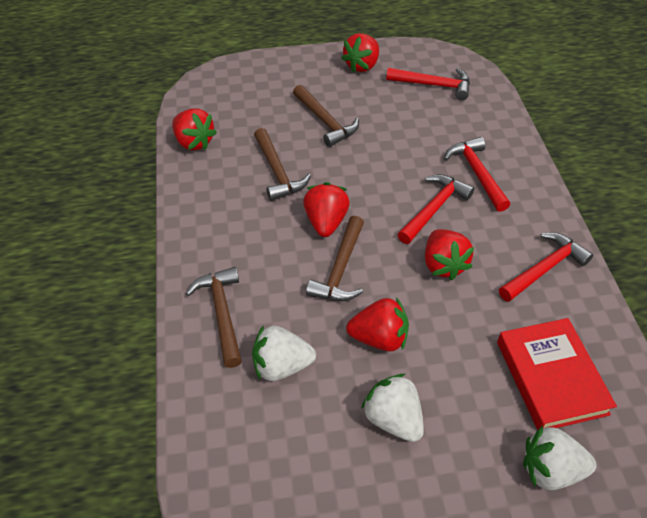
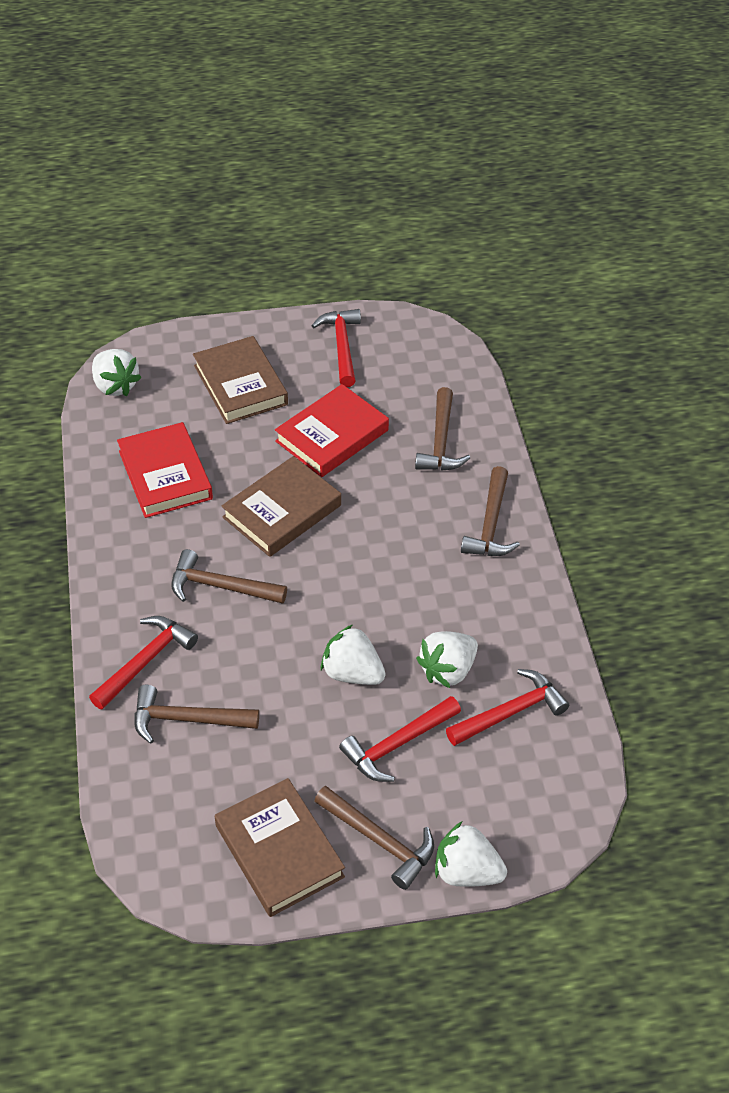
brown book: 0 -> 3
brown hammer: 4 -> 5
red book: 1 -> 2
red strawberry: 5 -> 0
white strawberry: 3 -> 4

